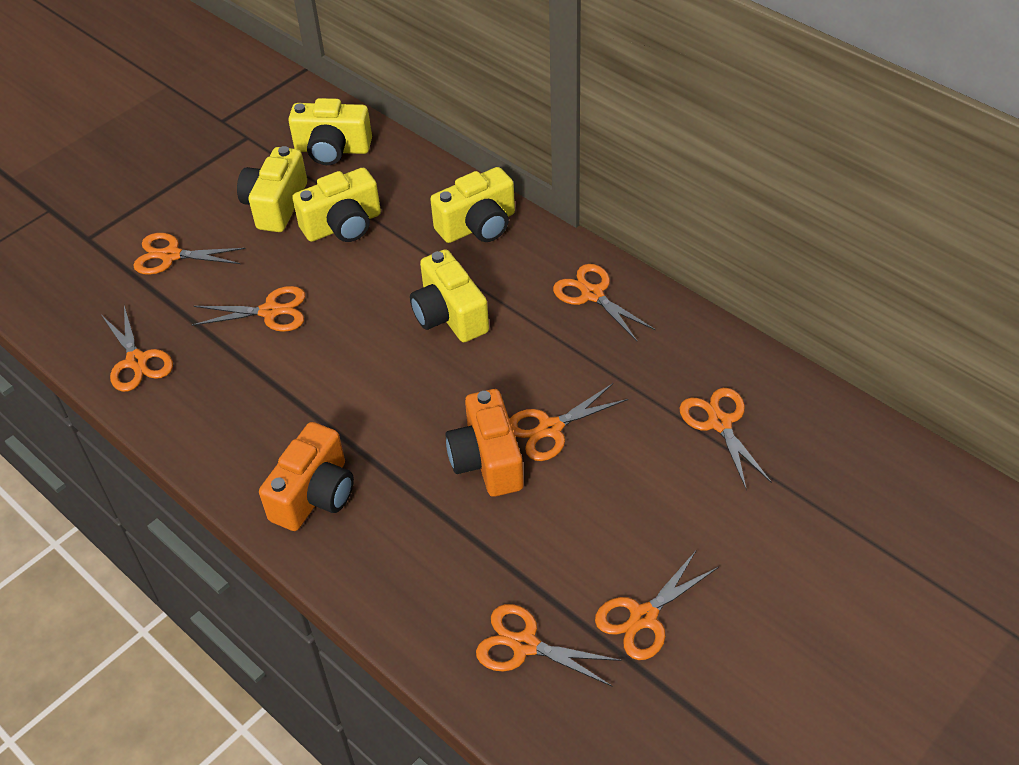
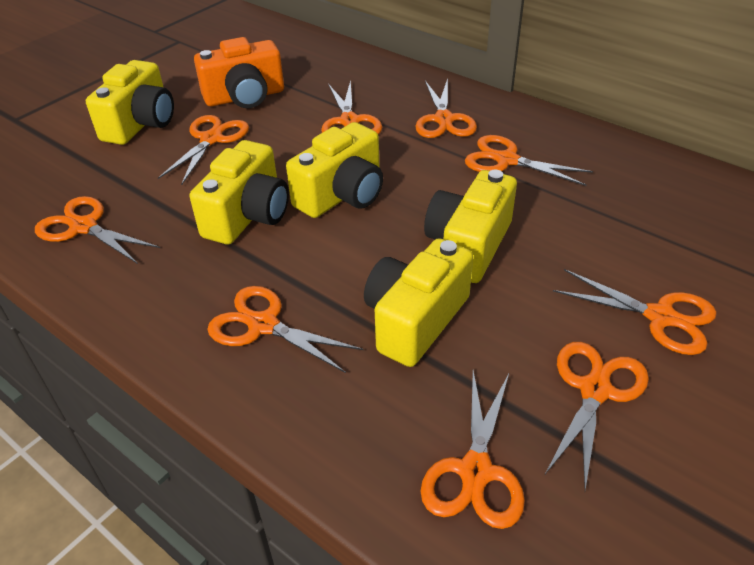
orange camera: 2 -> 1
orange scissors: 8 -> 9

